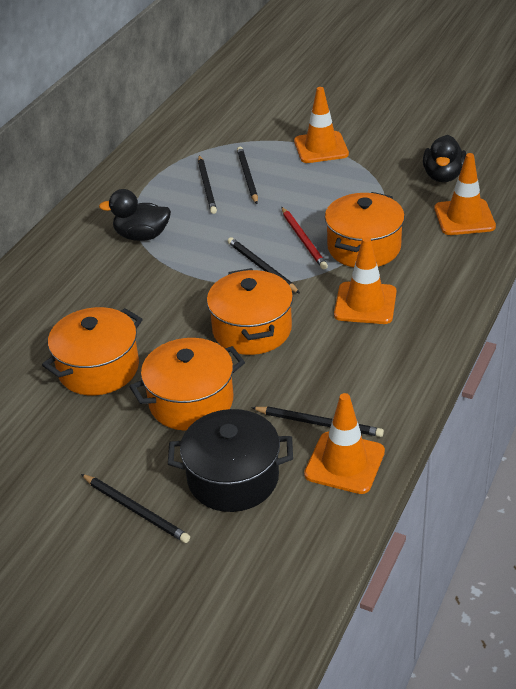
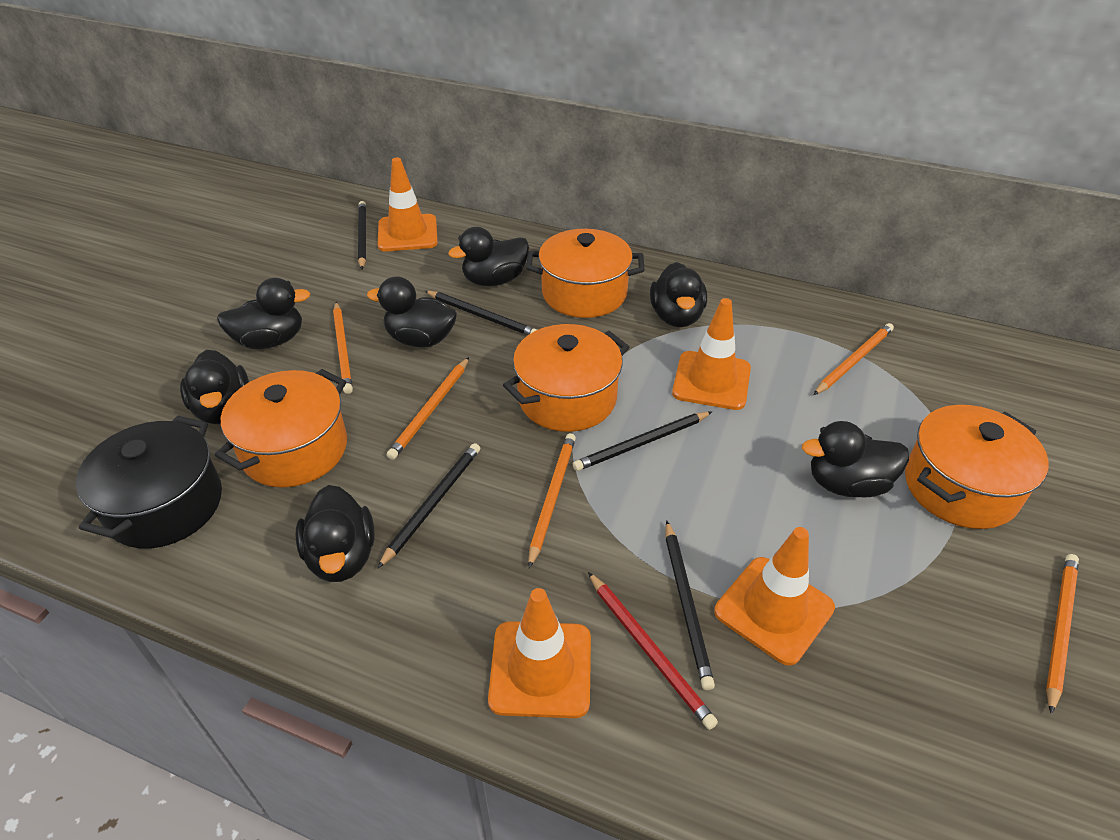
black duck: 2 -> 7
orange pencil: 0 -> 5

